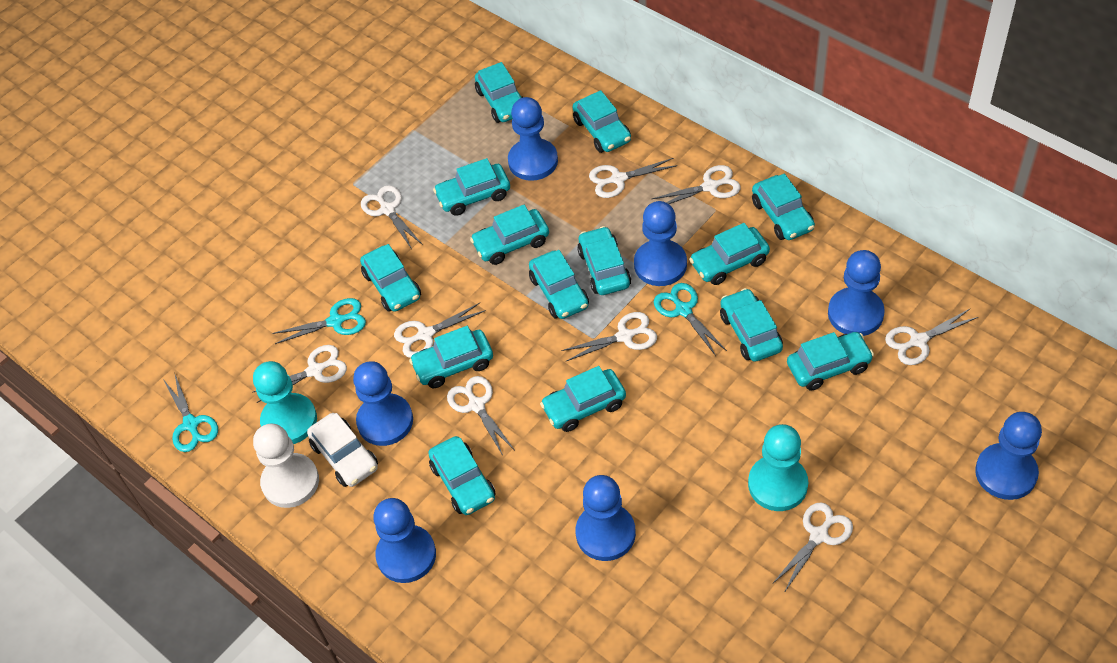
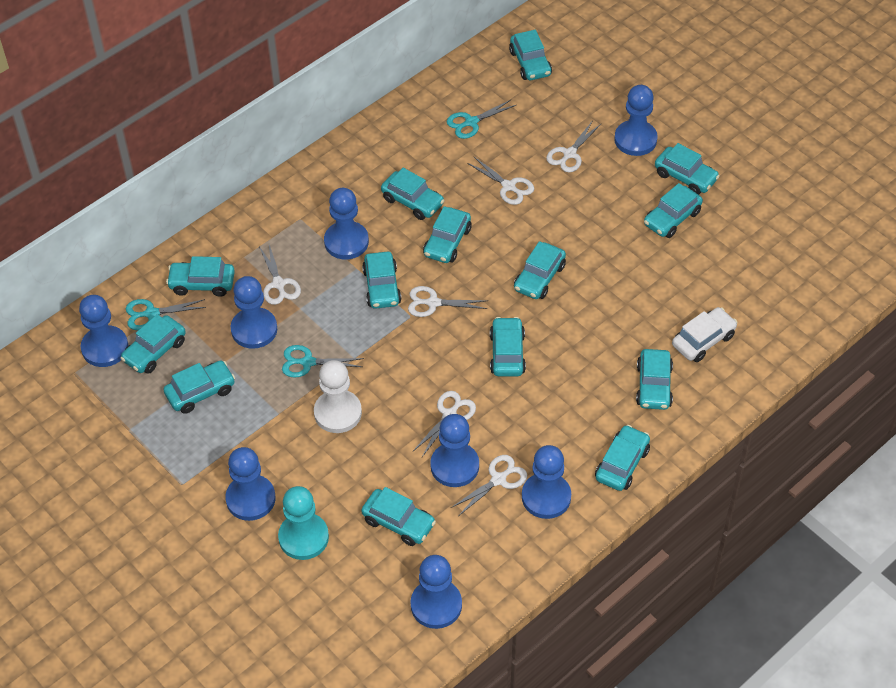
blue pawn: 7 -> 8
turquoise pawn: 2 -> 1
white scissors: 9 -> 6

